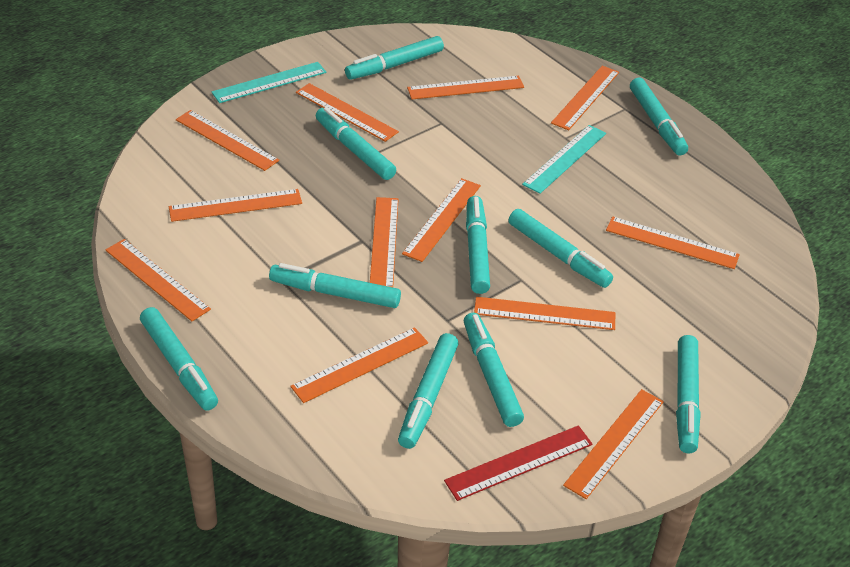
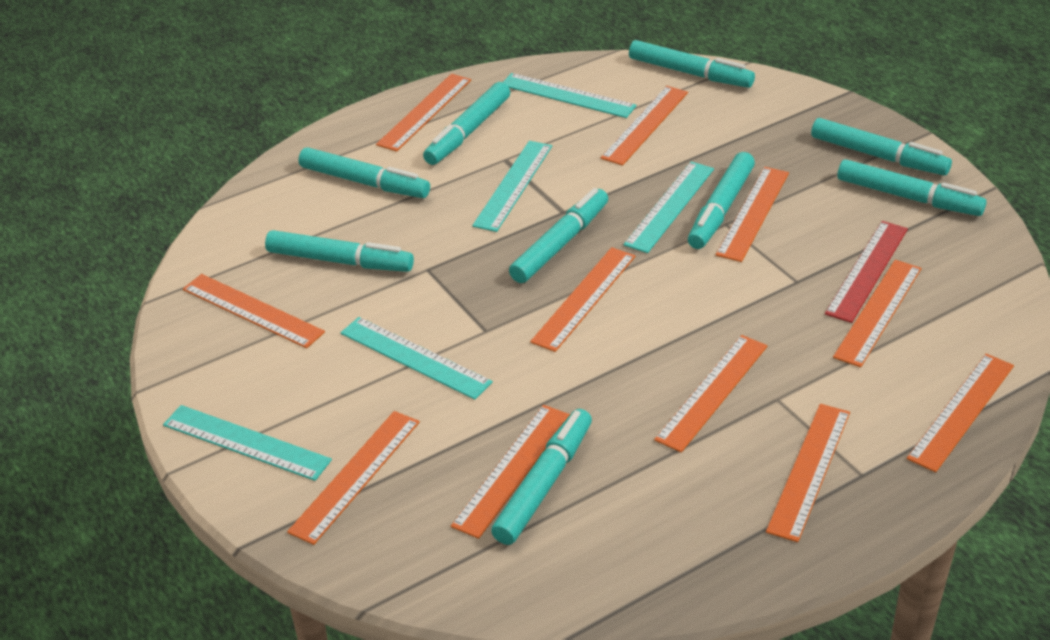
orange ruler: 12 -> 11
turquoise marker: 10 -> 9
turquoise ruler: 2 -> 5

